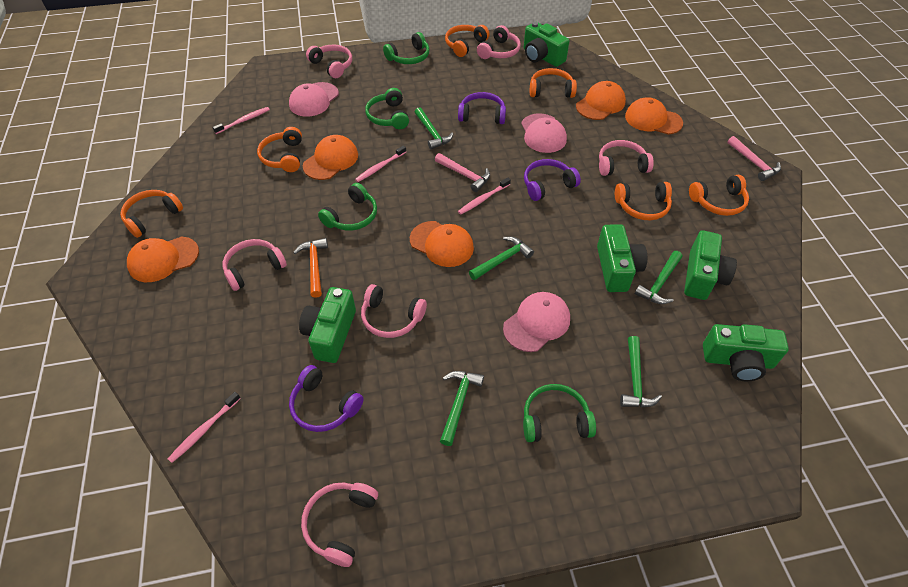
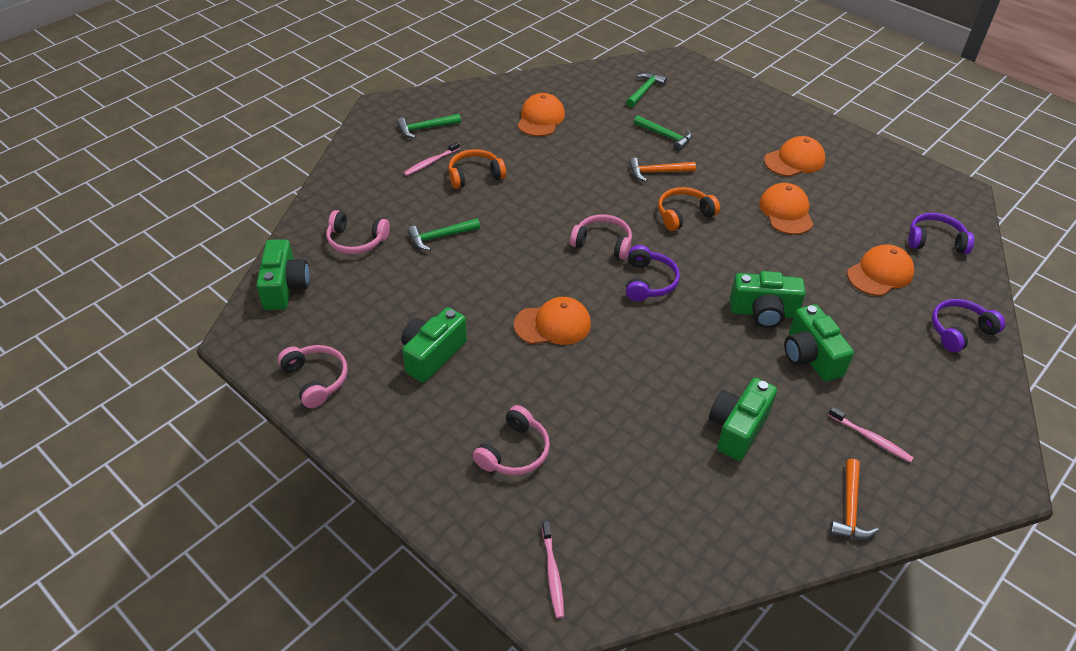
green hammer: 5 -> 4
green headphones: 4 -> 0
orange hammer: 1 -> 2
orange headphones: 6 -> 2
pink cap: 3 -> 0
pink hammer: 2 -> 0
pink headphones: 6 -> 4
pink toothbrush: 4 -> 3

